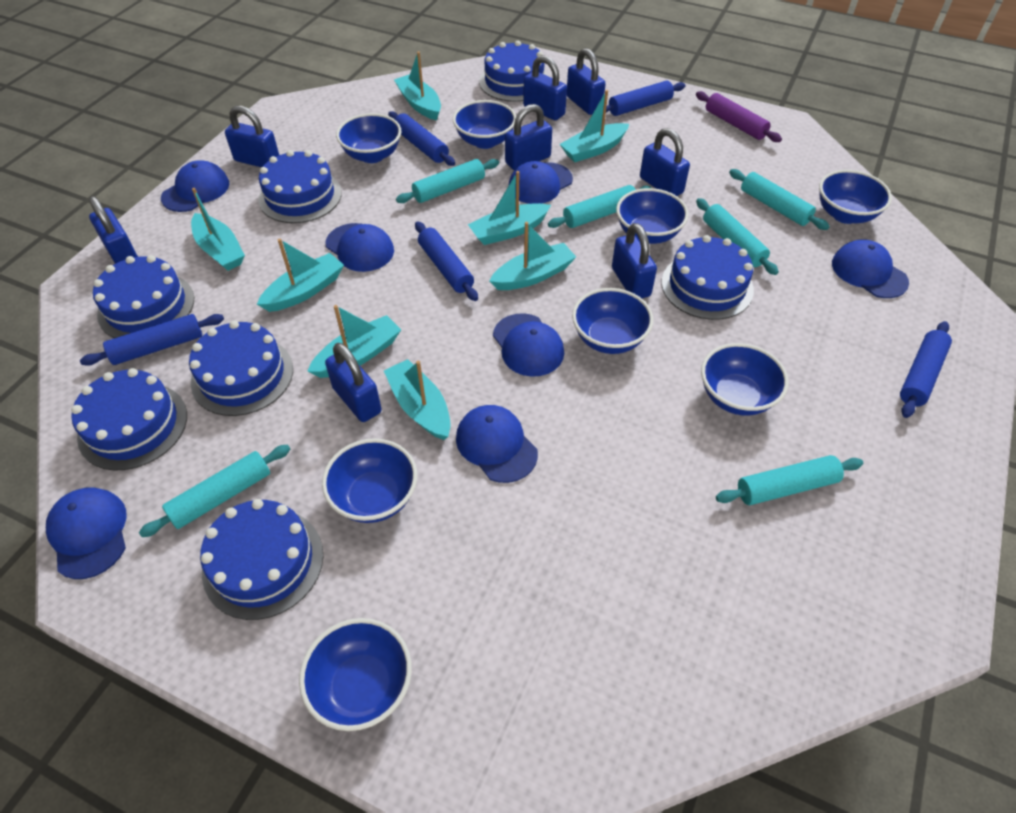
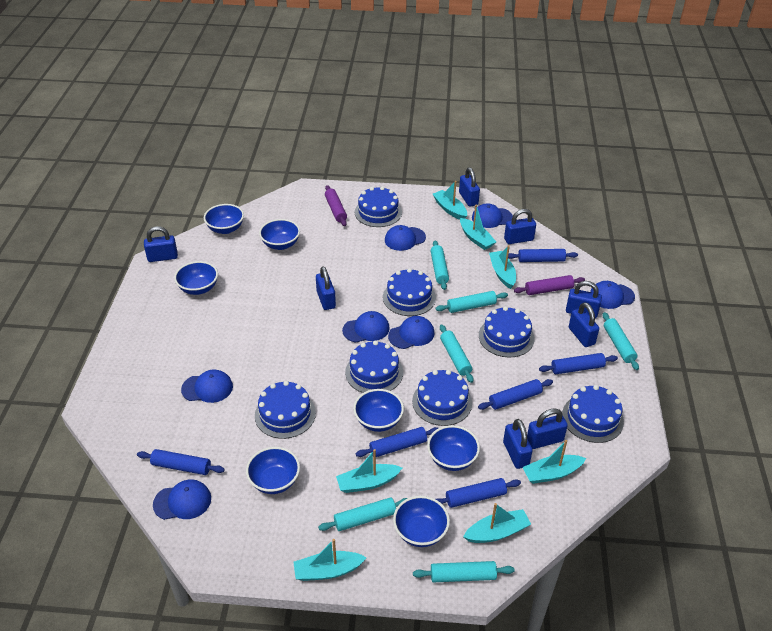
blue bowl: 8 -> 7
blue rolling pin: 5 -> 6
purple rolling pin: 1 -> 2
turquoise boat: 8 -> 7

